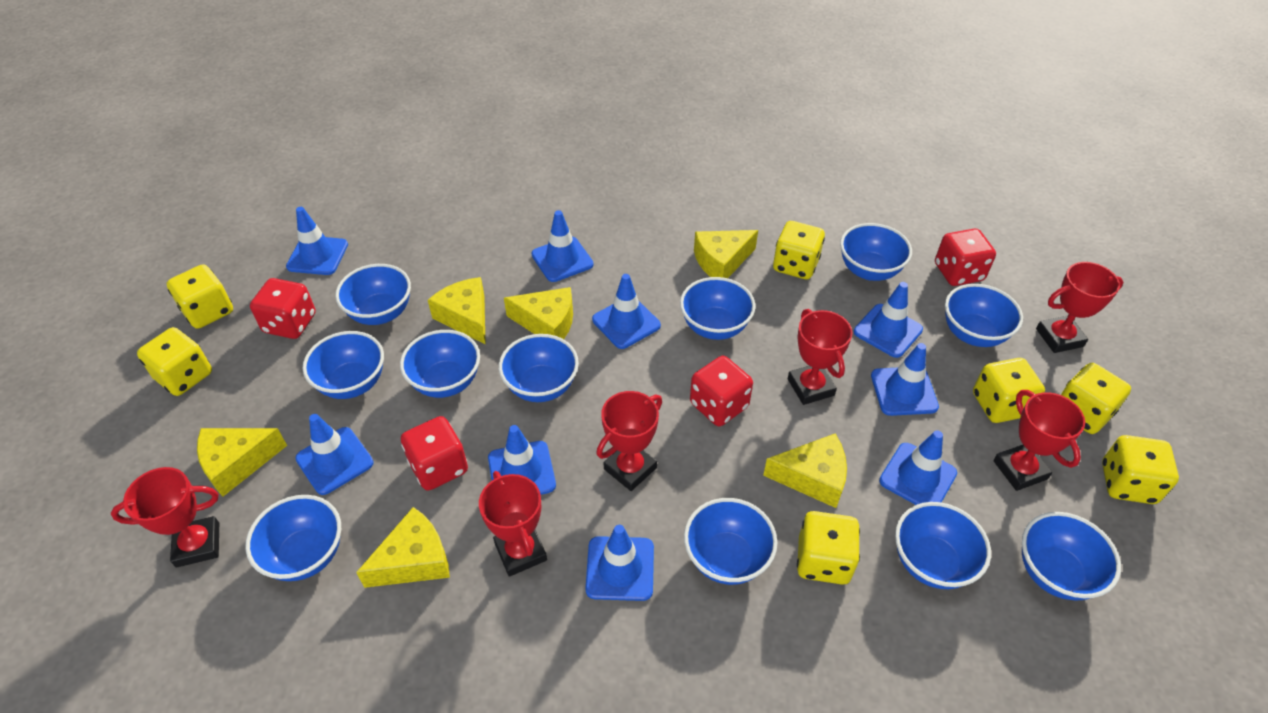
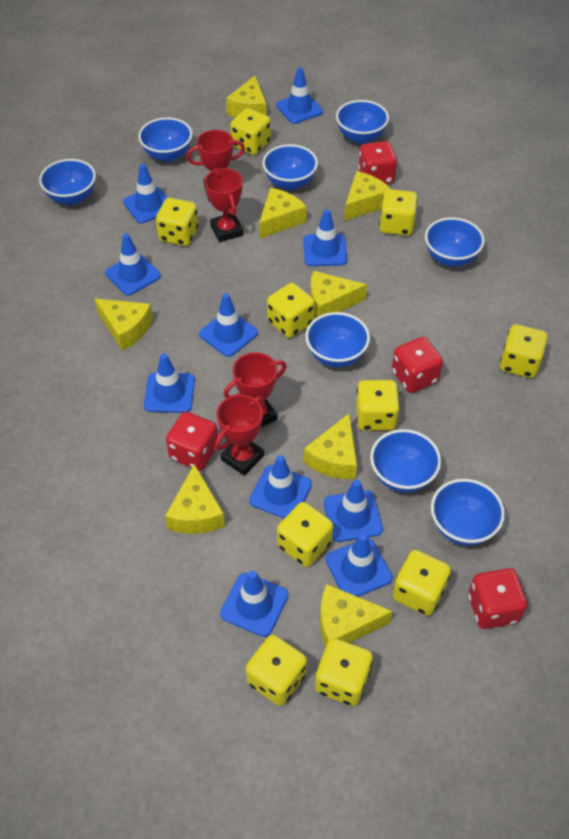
blue bowl: 11 -> 8
blue traffic cone: 9 -> 10
red trophy: 6 -> 4
yellow cheese: 6 -> 8
yellow dice: 7 -> 10

